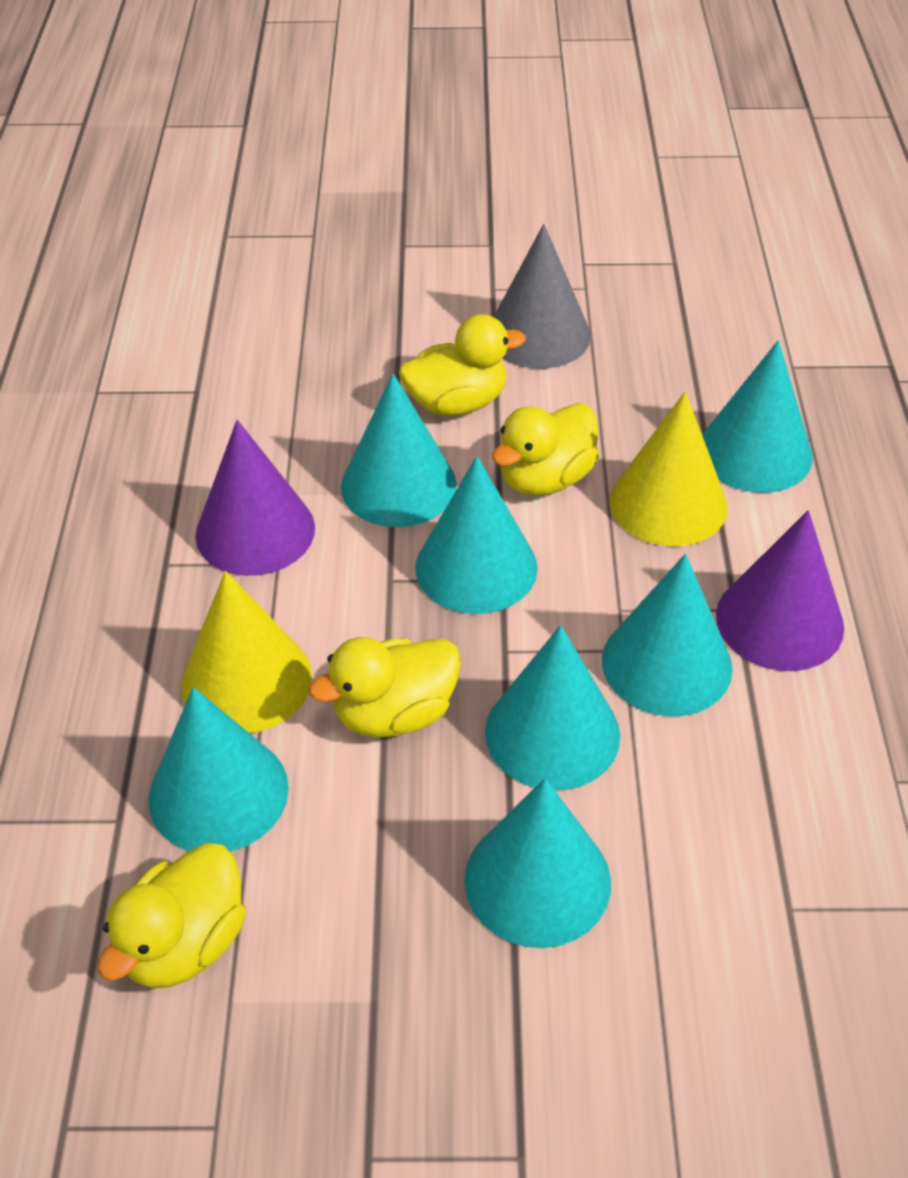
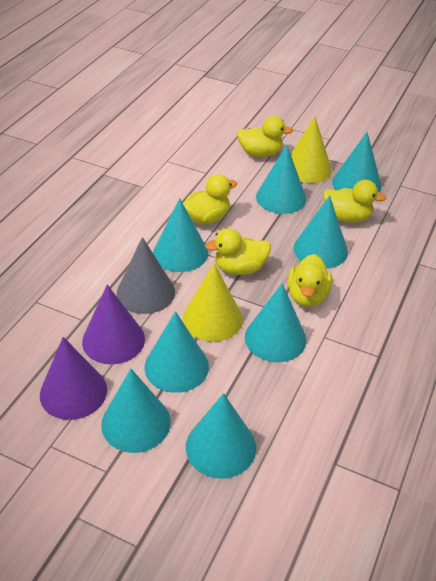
turquoise cone: 7 -> 8
yellow duck: 4 -> 5

